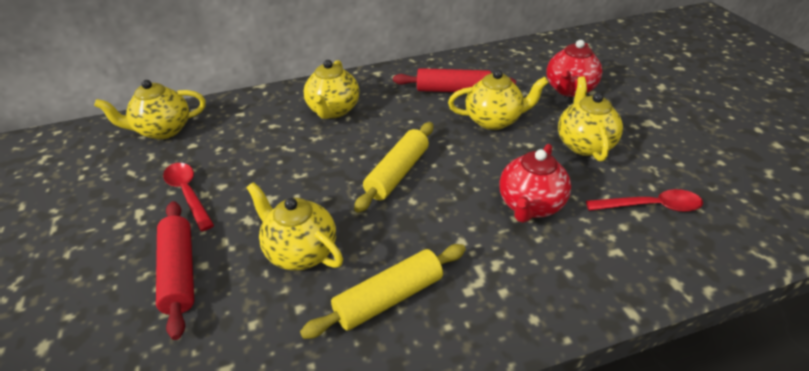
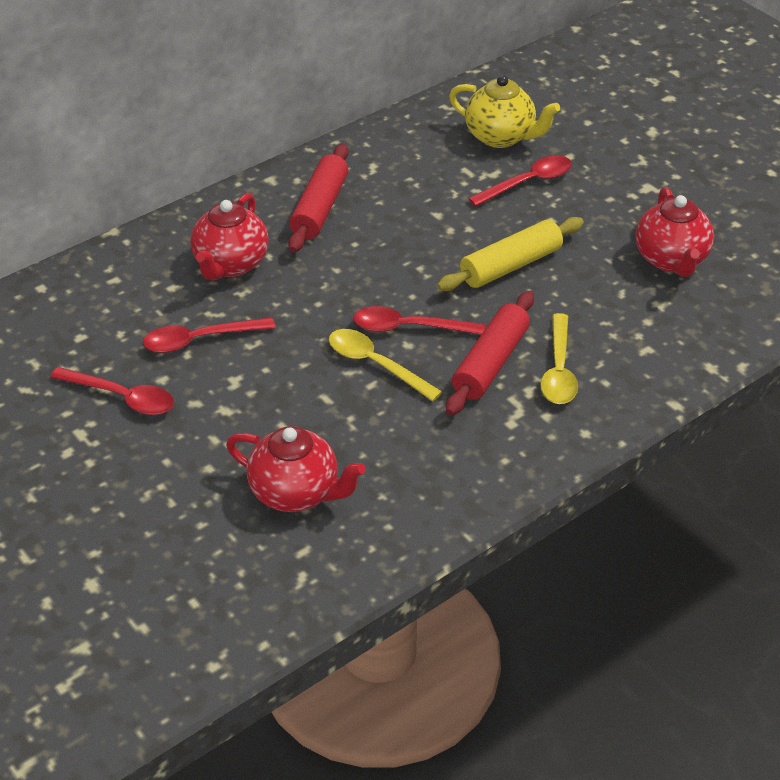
red spoon: 2 -> 4
red teapot: 2 -> 3
yellow rolling pin: 2 -> 1
yellow spoon: 0 -> 2
yellow teapot: 5 -> 1

